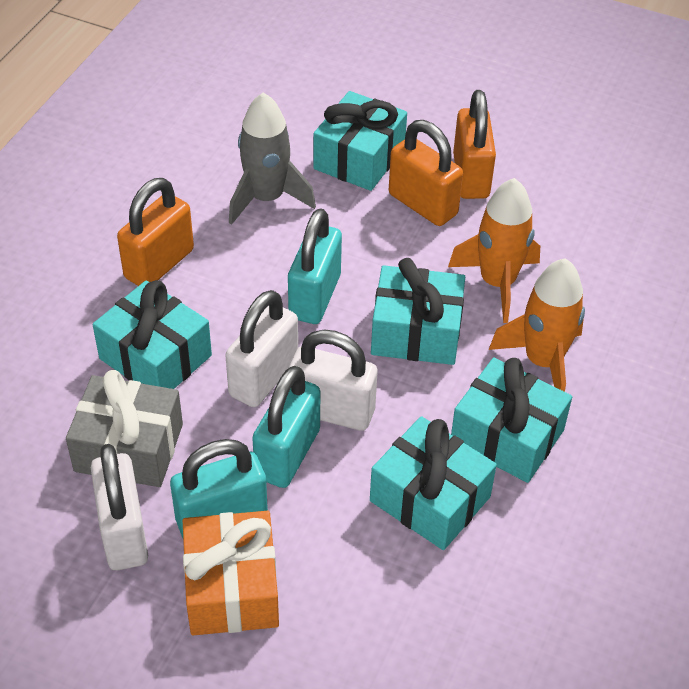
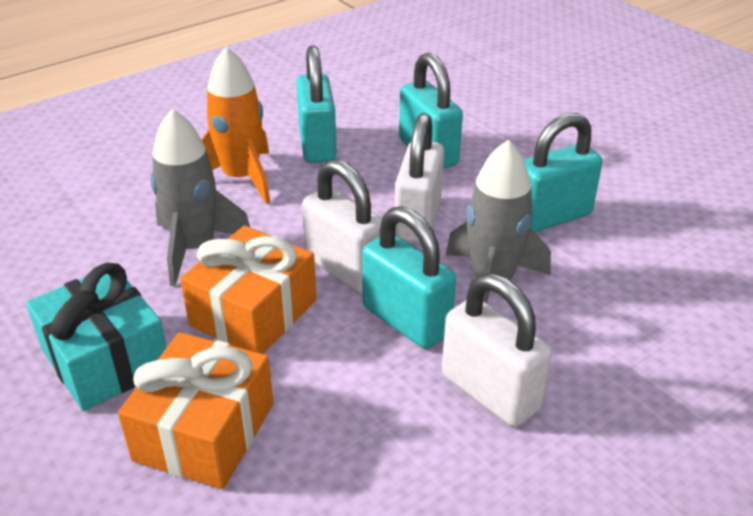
grey gift: 1 -> 0
grey rocket: 1 -> 2
orange gift: 1 -> 2
orange padlock: 3 -> 0
orange rocket: 2 -> 1
turquoise gift: 5 -> 1
turquoise padlock: 3 -> 4

